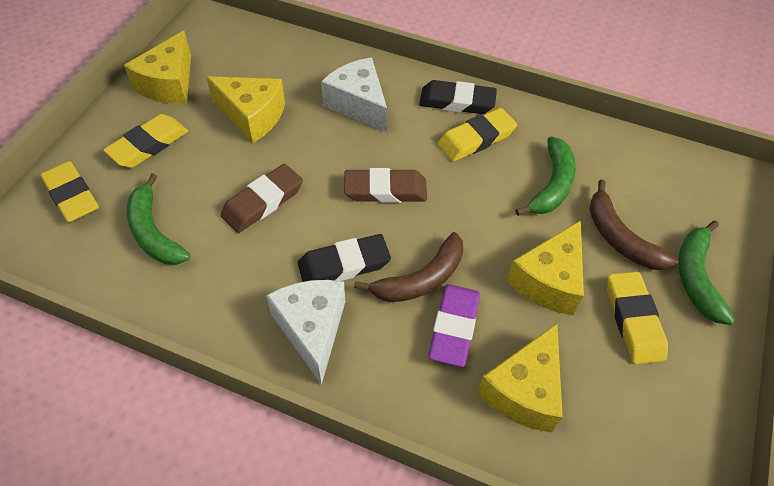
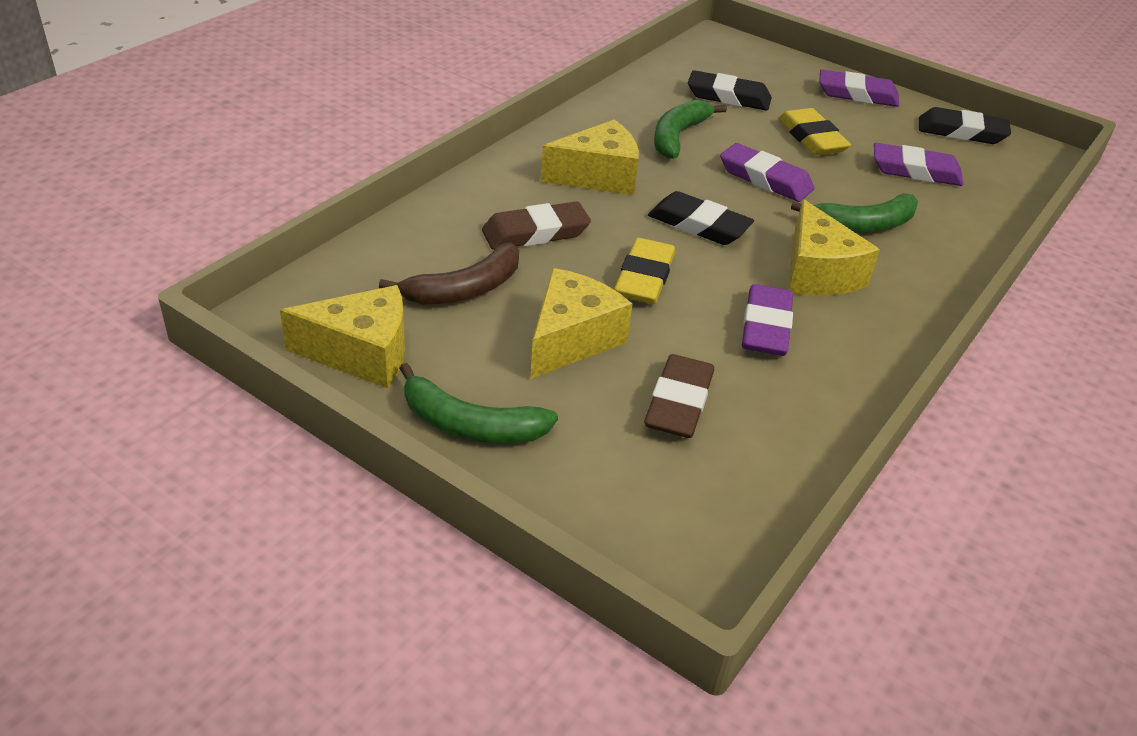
black eraser: 2 -> 3
brown banana: 2 -> 1
purple eraser: 1 -> 4
white cheese: 2 -> 0
yellow eraser: 4 -> 2

